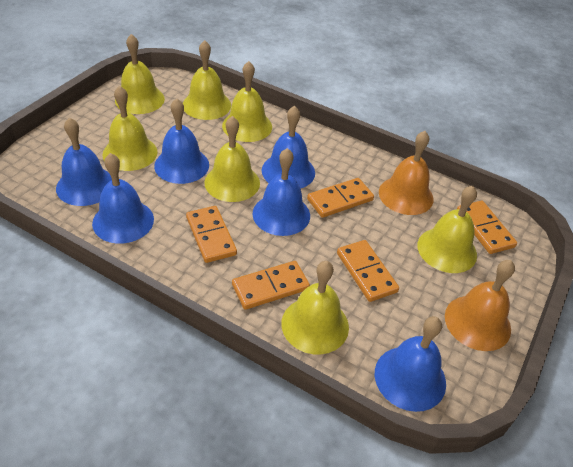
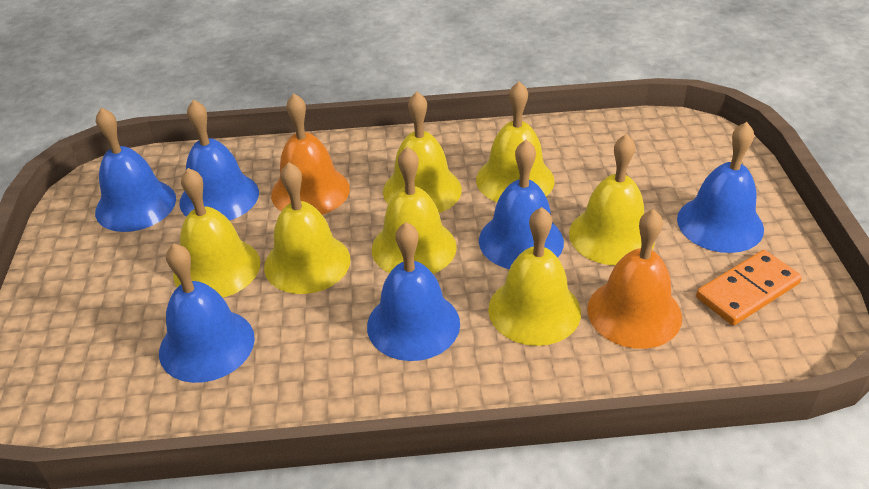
orange domino: 5 -> 1

